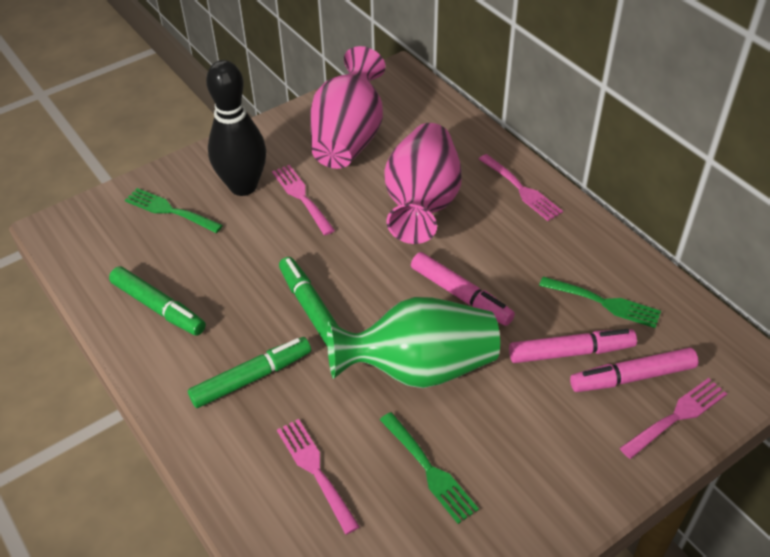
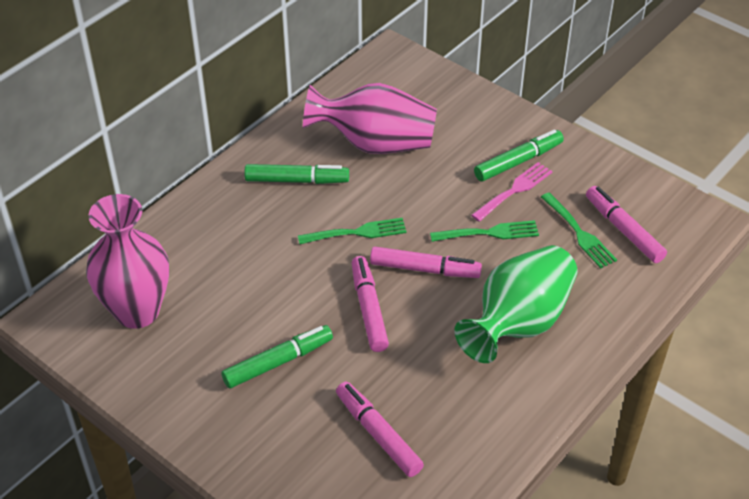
black bowling pin: 1 -> 0
pink fork: 4 -> 1
pink marker: 3 -> 4

